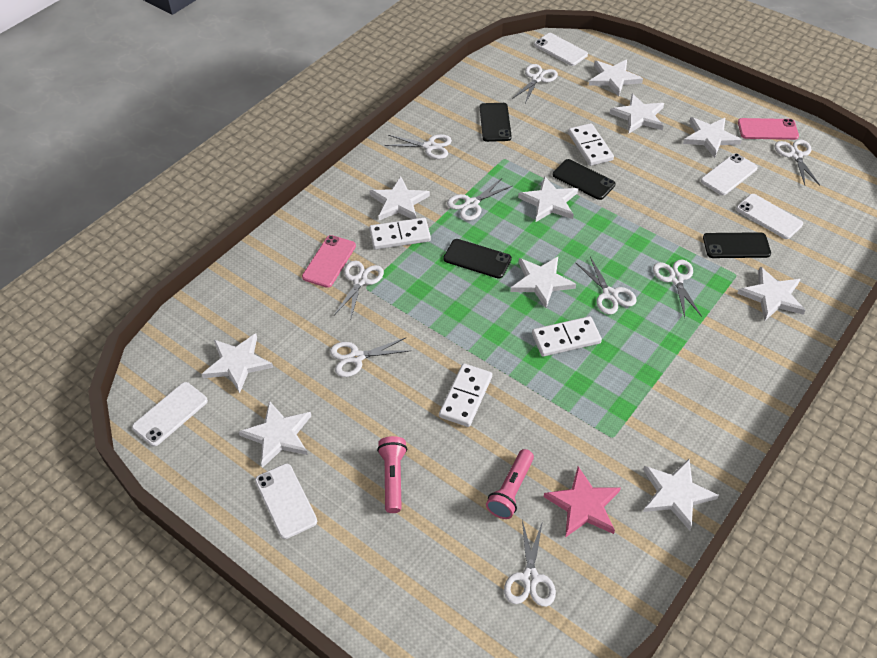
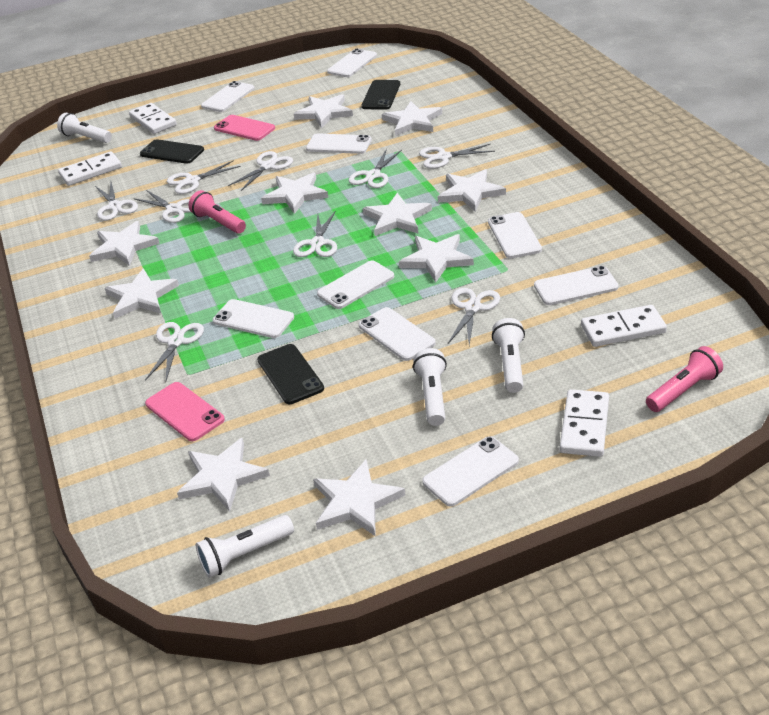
black phone: 4 -> 3
pink star: 1 -> 0
white flashlight: 0 -> 4
white phone: 5 -> 9

